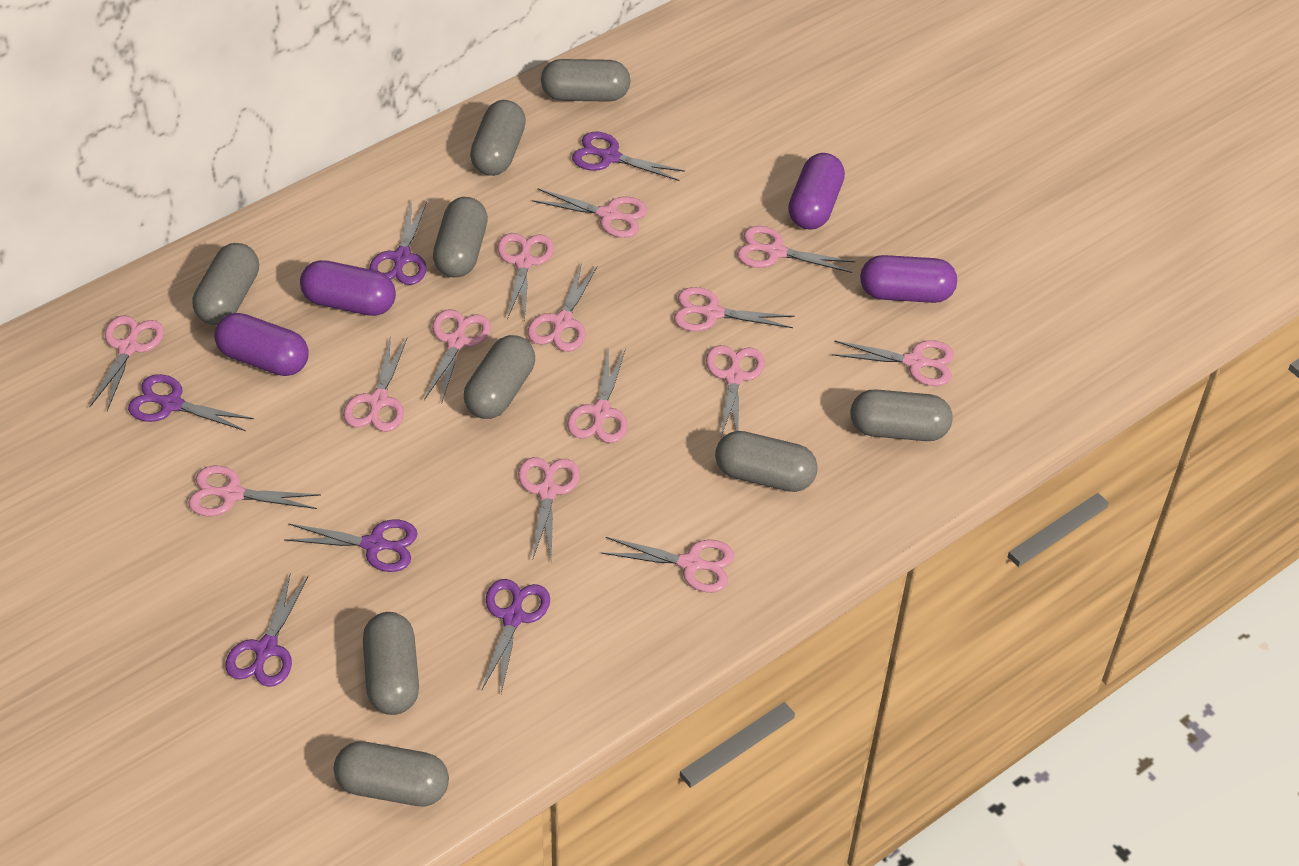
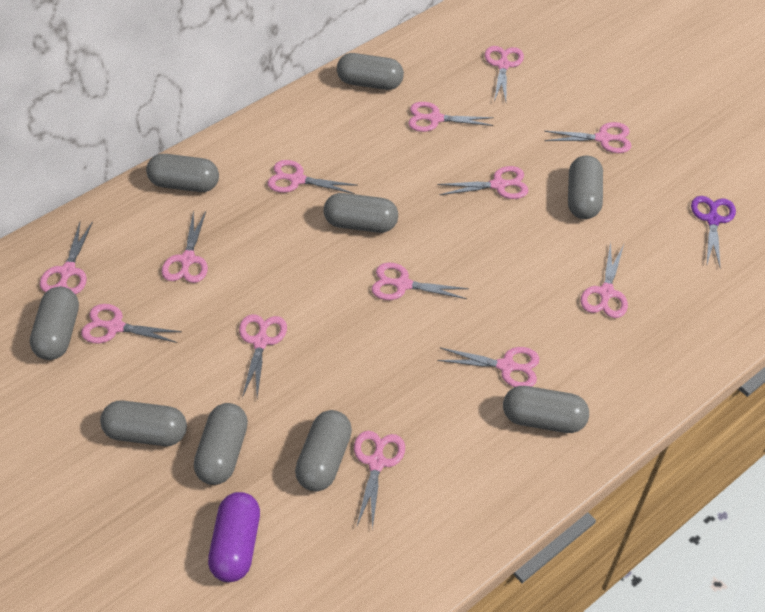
pink scissors: 14 -> 13
purple capsule: 4 -> 1
purple scissors: 6 -> 1

